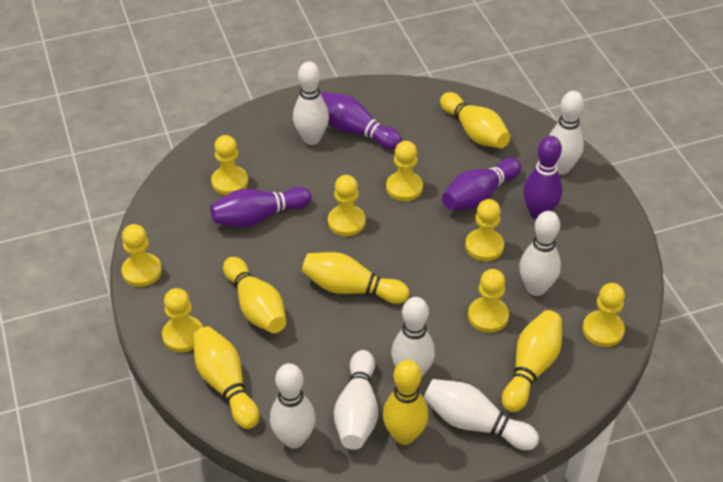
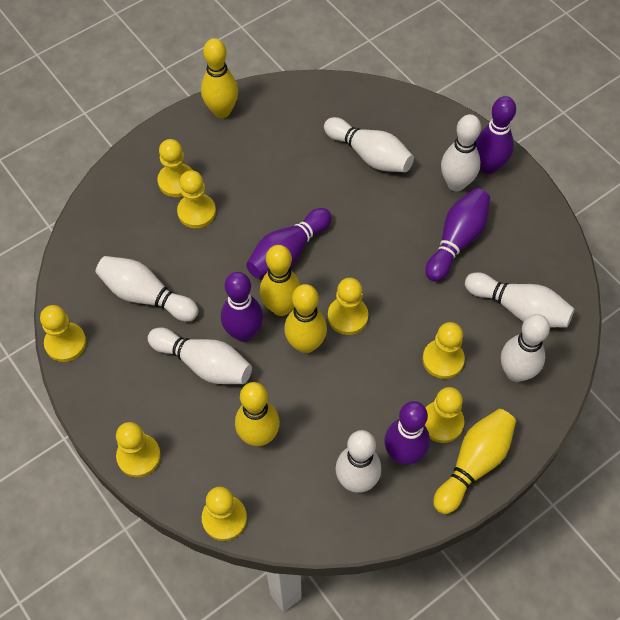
purple bowling pin: 4 -> 5
yellow bowling pin: 6 -> 5

